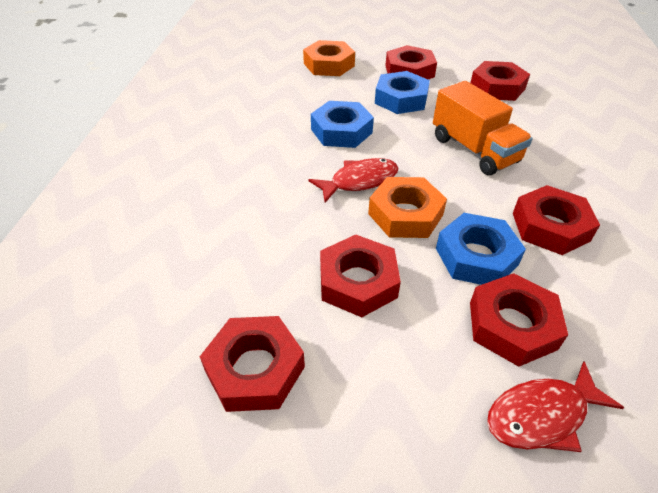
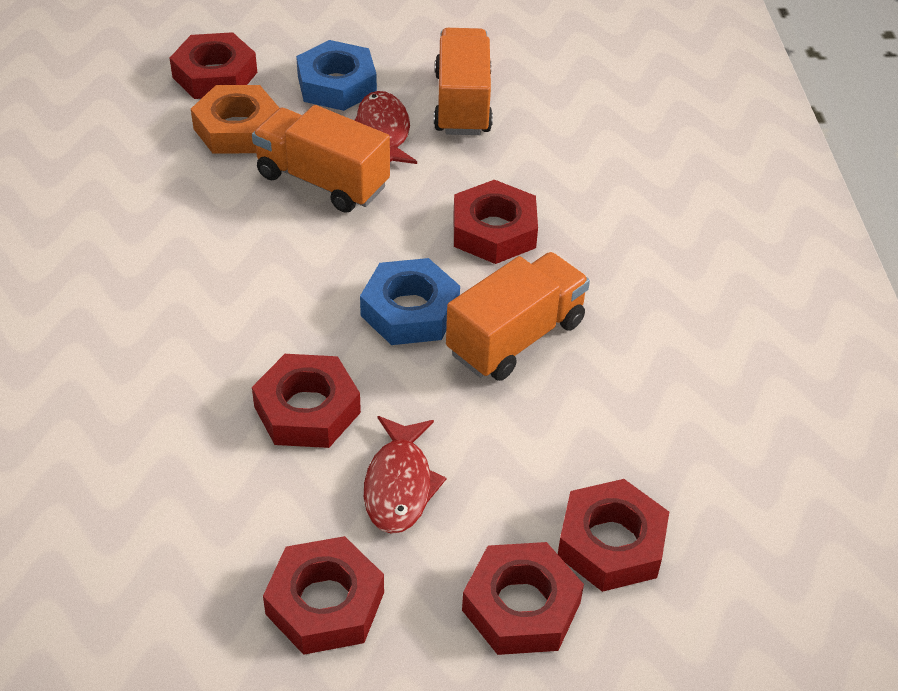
blue nut: 3 -> 2
orange nut: 2 -> 1
orange truck: 1 -> 3

